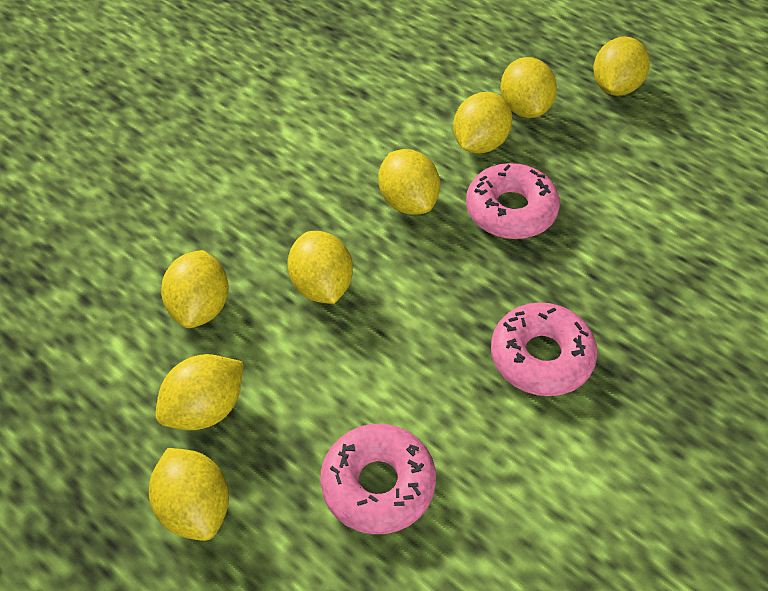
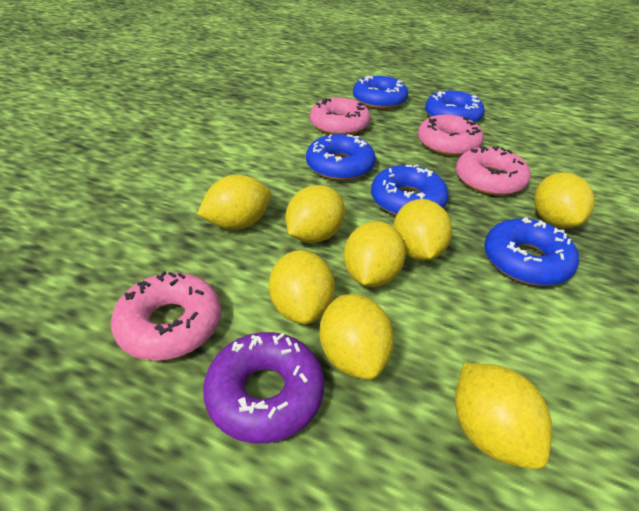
blue donut: 0 -> 5
pink donut: 3 -> 4
purple donut: 0 -> 1

